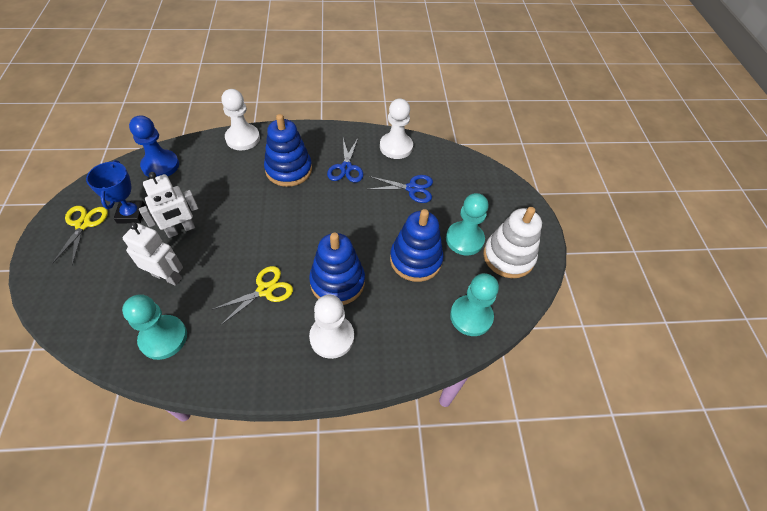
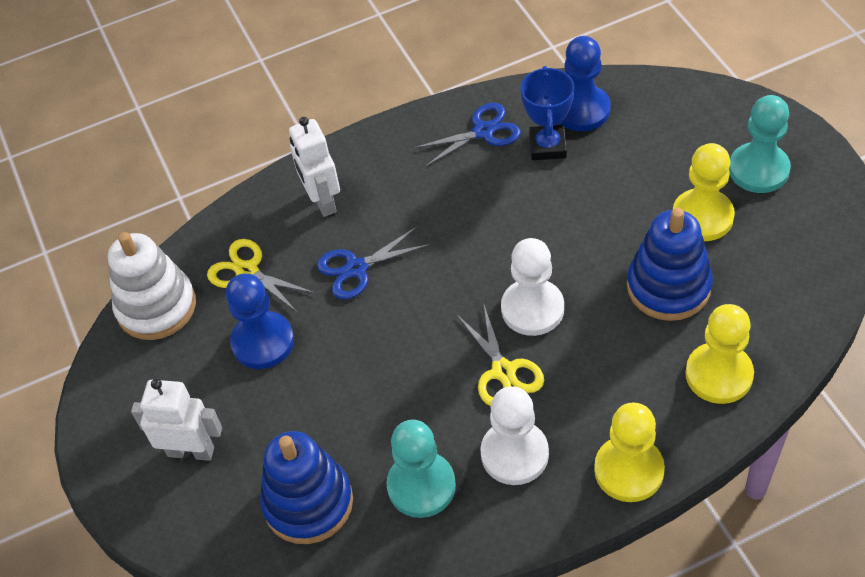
blue pawn: 1 -> 2
blue stacking toy: 3 -> 2
turquoise pawn: 3 -> 2
white pawn: 3 -> 2
yellow pawn: 0 -> 3

